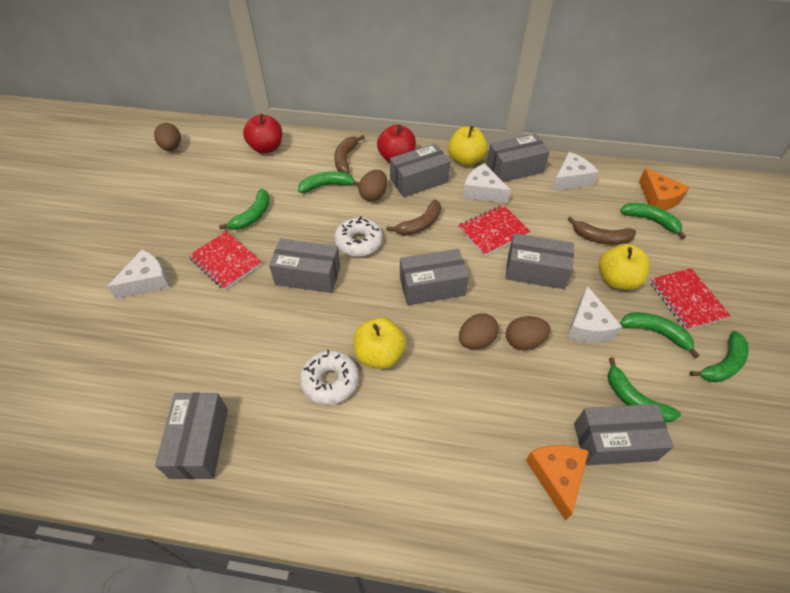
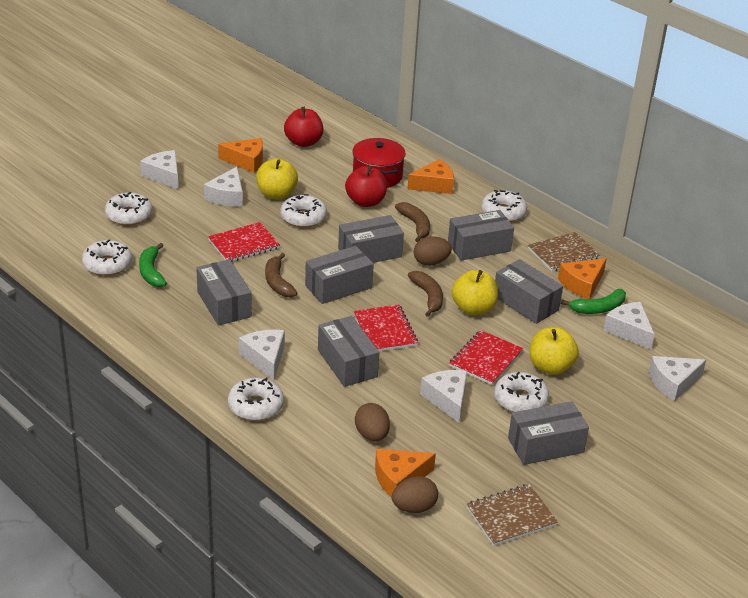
brown egg: 4 -> 3
brown notebook: 0 -> 2
green banana: 6 -> 2
orange cheese: 2 -> 4
red pot: 0 -> 1
white cheese: 4 -> 6
white donut: 2 -> 6

